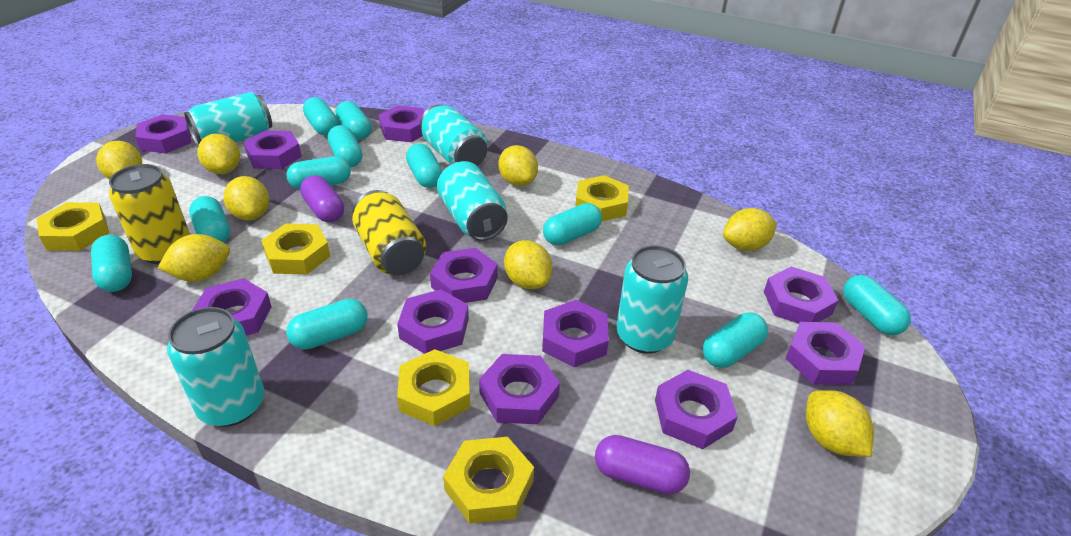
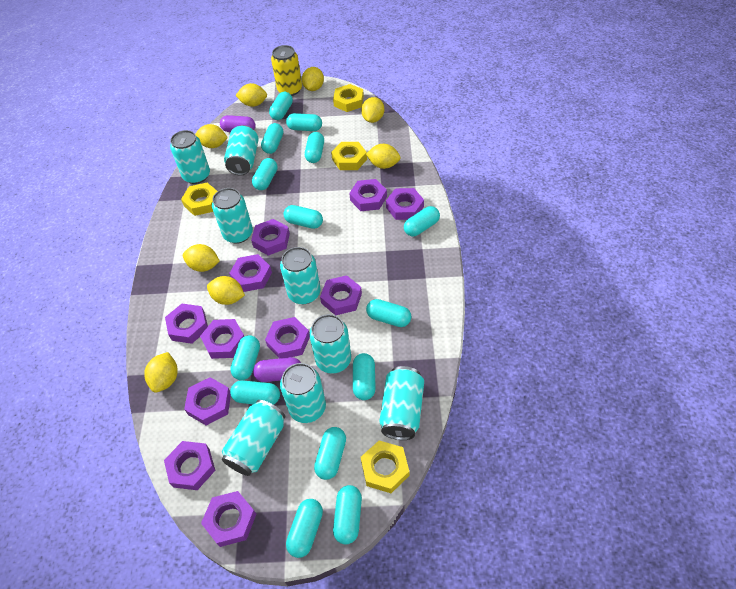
turquoise can: 5 -> 8
turquoise capsule: 11 -> 14
yellow can: 2 -> 1
yellow nut: 5 -> 4

